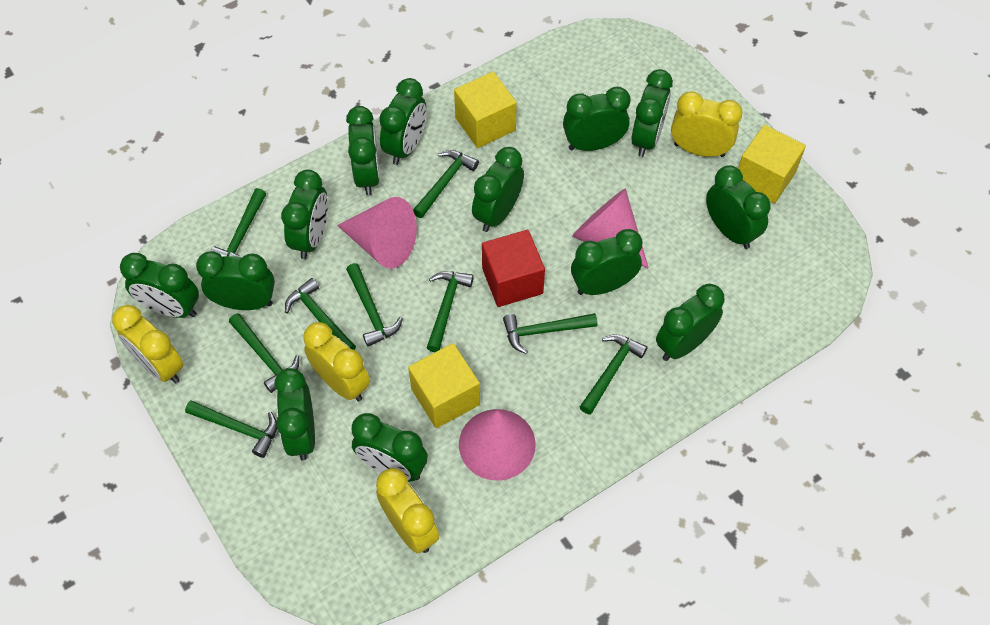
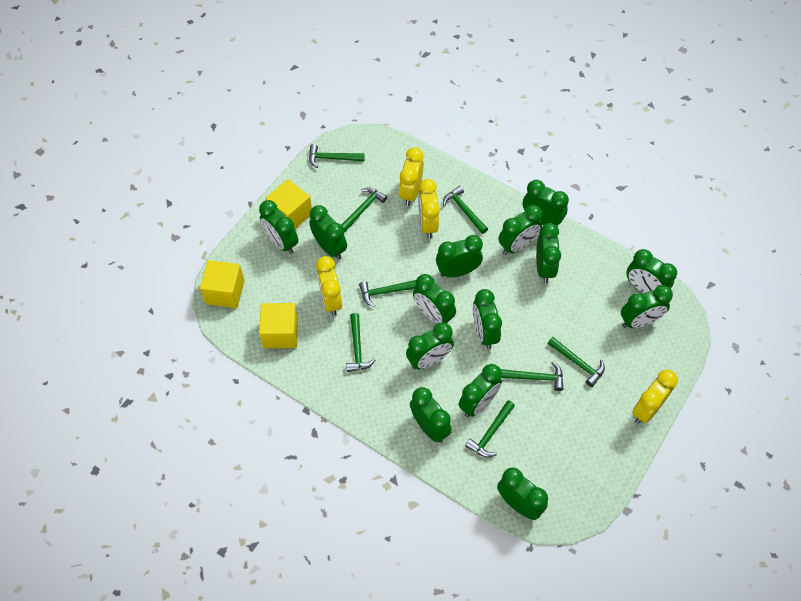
green clock: 13 -> 14
green hammer: 9 -> 8
pink cone: 3 -> 0
red cube: 1 -> 0

